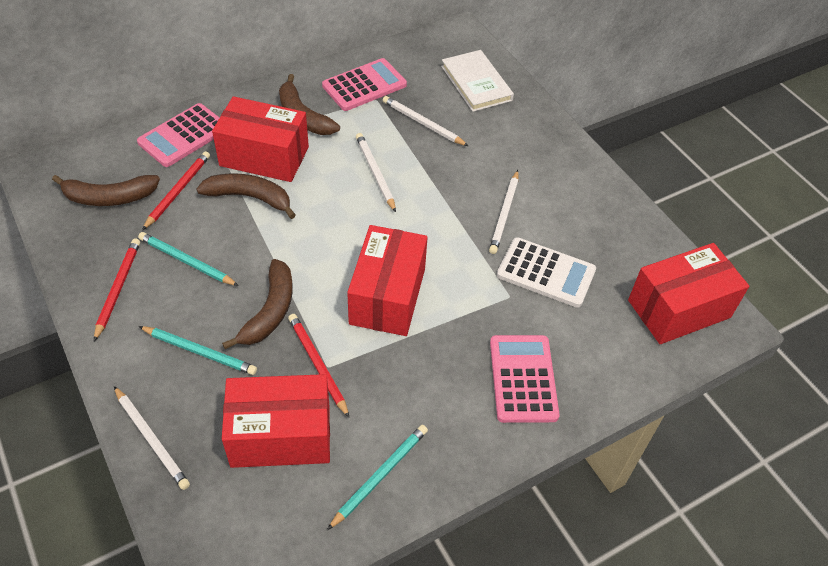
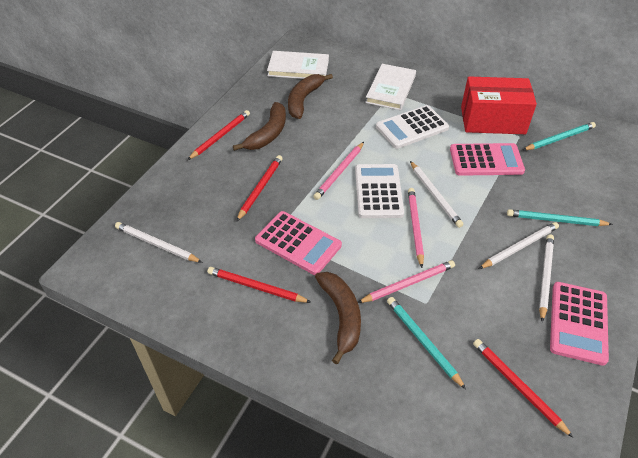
brown banana: 4 -> 3
pink pencil: 0 -> 3
red box: 4 -> 1
red pencil: 3 -> 4
white book: 1 -> 2
white calculator: 1 -> 2

